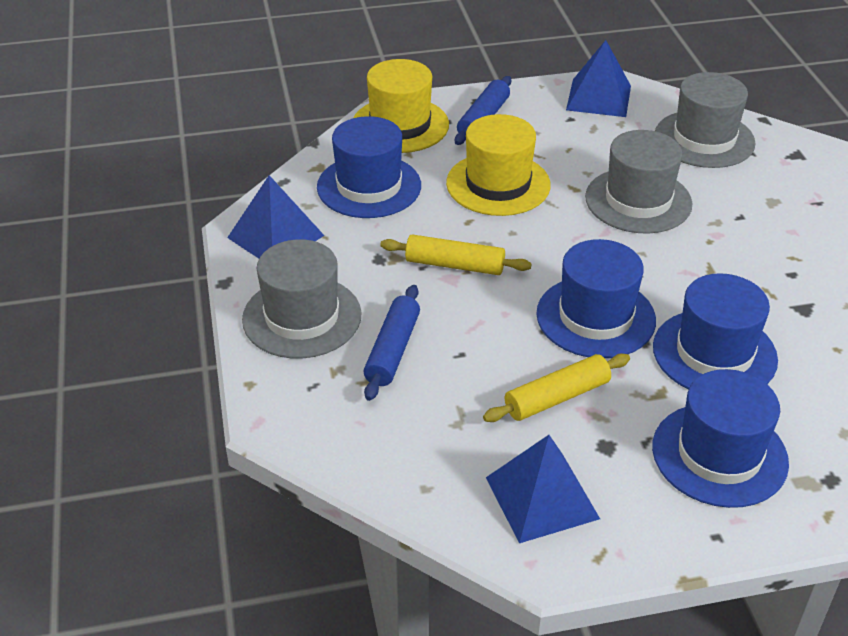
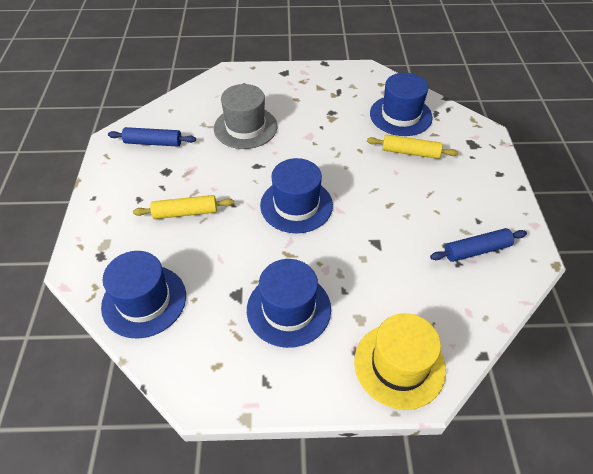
blue pyramid: 3 -> 0
grey hat: 3 -> 1
yellow hat: 2 -> 1

